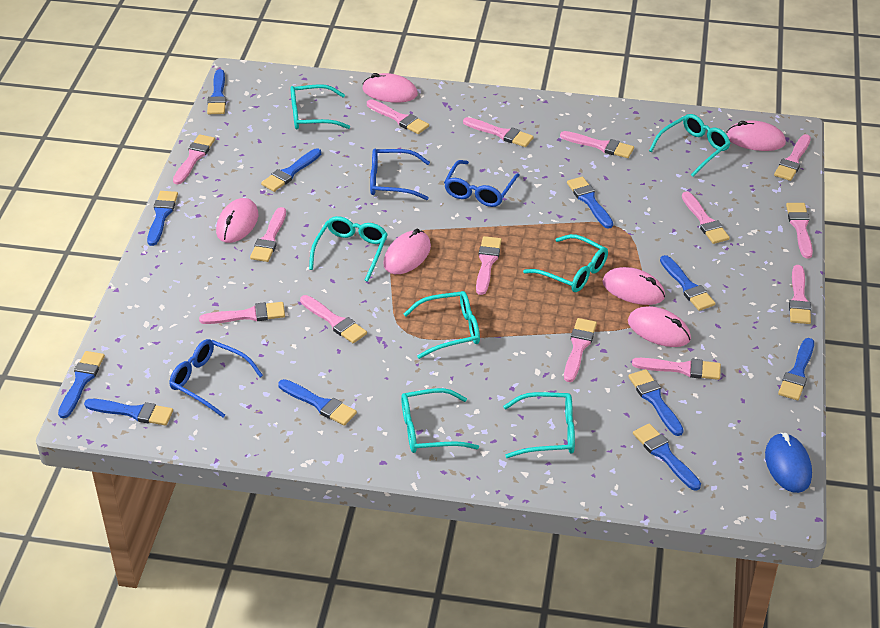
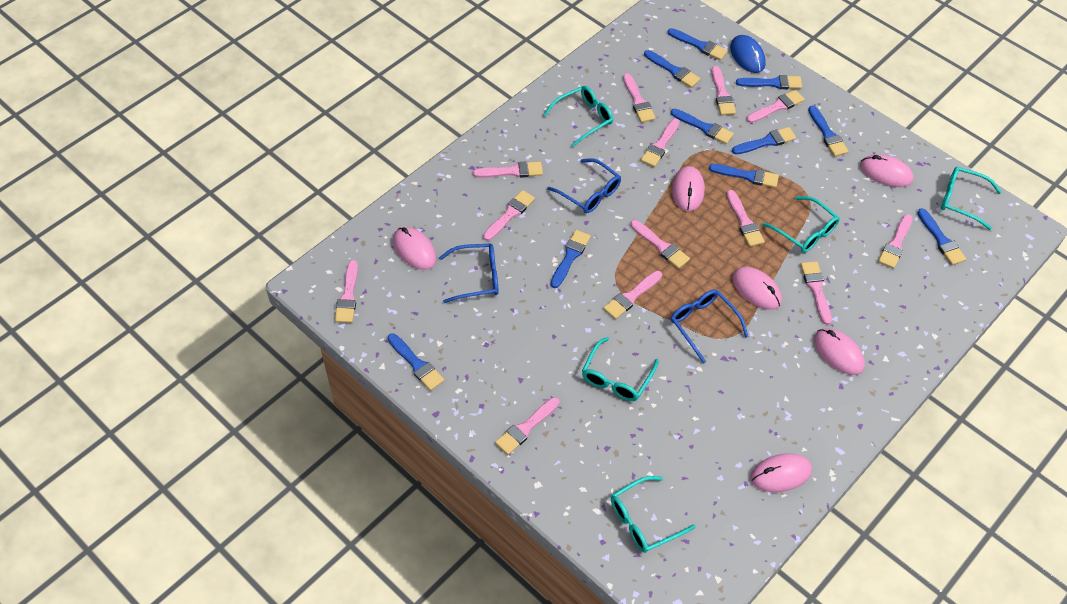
blue brush: 11 -> 10
pink brush: 14 -> 13
turquoise glasses: 7 -> 5

